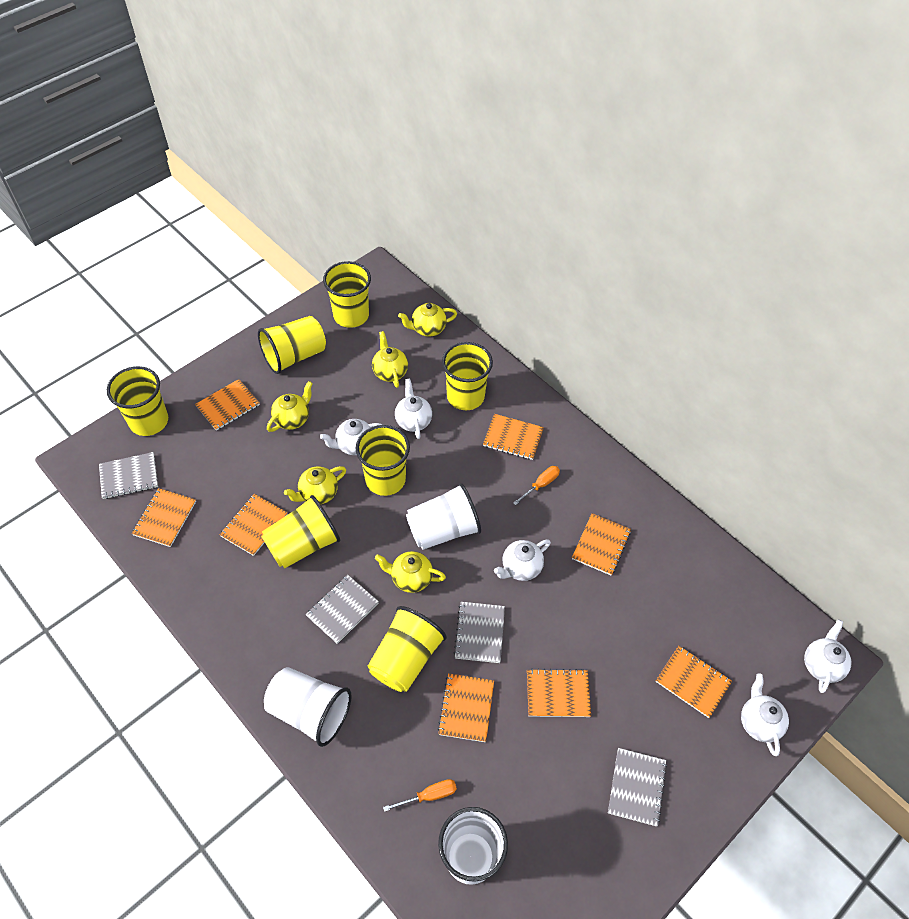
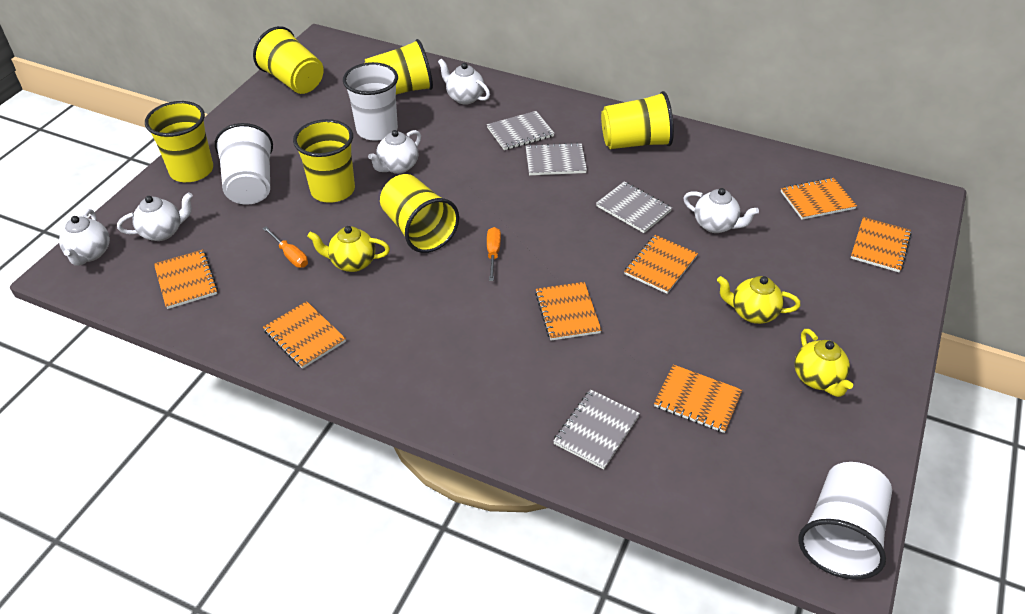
orange notebook: 8 -> 7
yellow cup: 7 -> 6
yellow teapot: 5 -> 3

